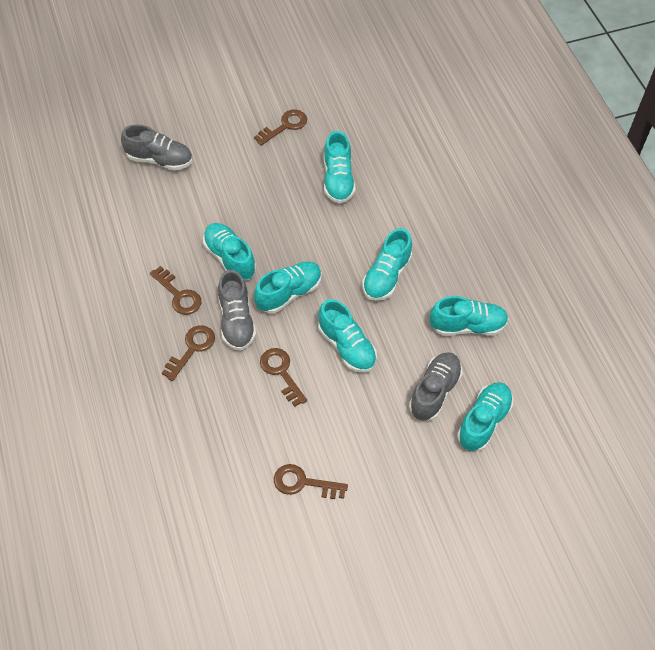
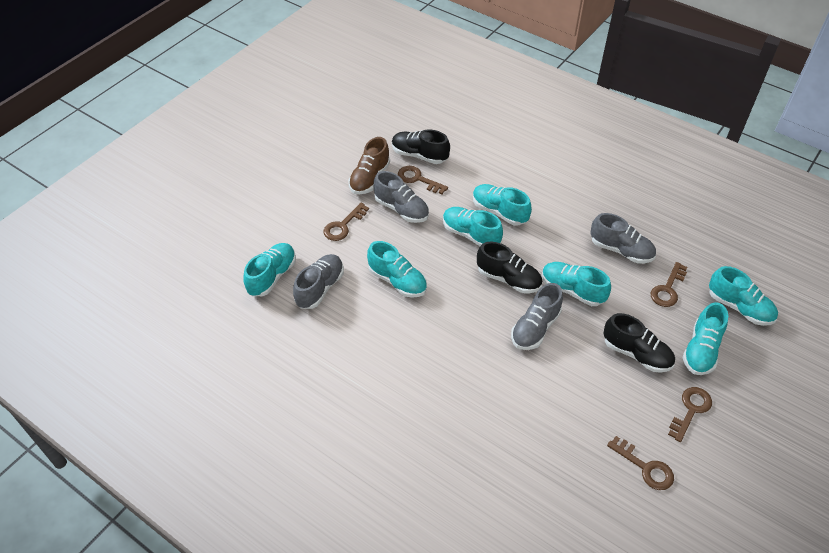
black shoe: 0 -> 3
brown shoe: 0 -> 1
grey shoe: 3 -> 4

